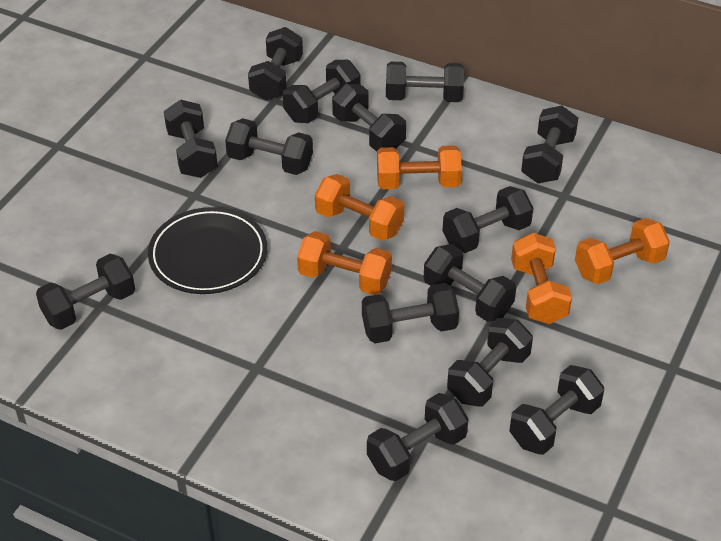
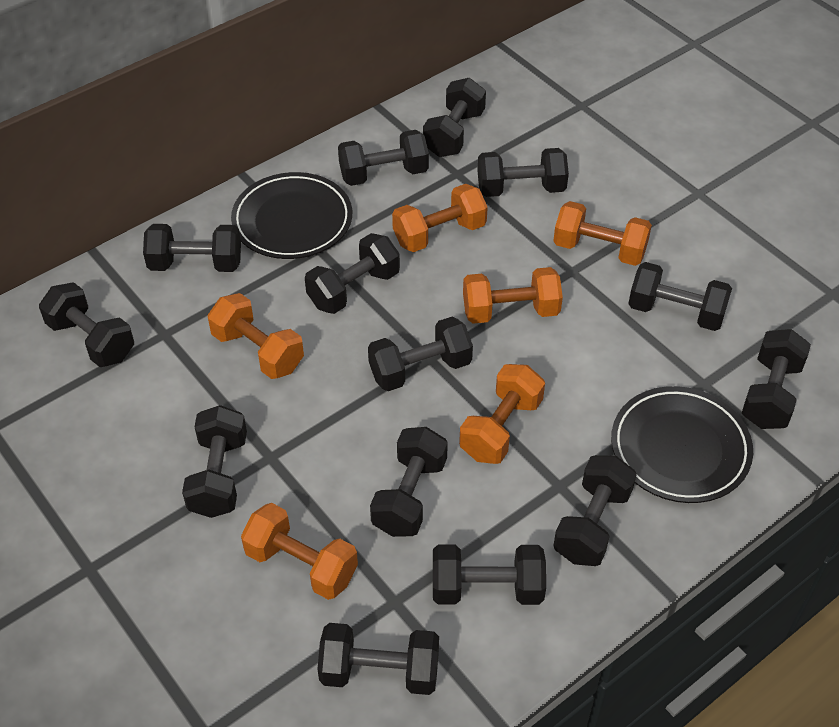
black plate: 1 -> 2
orange dumbbell: 5 -> 6

